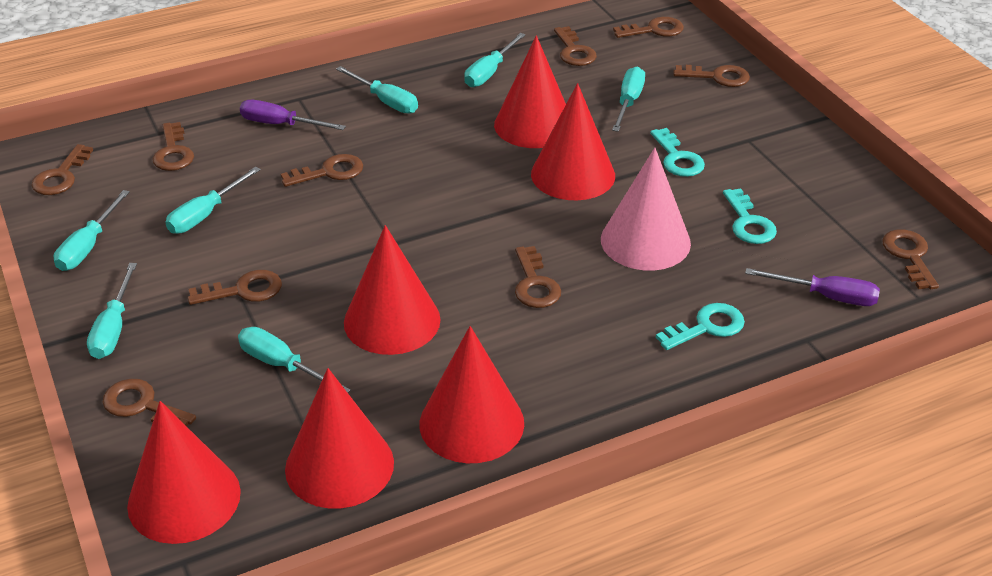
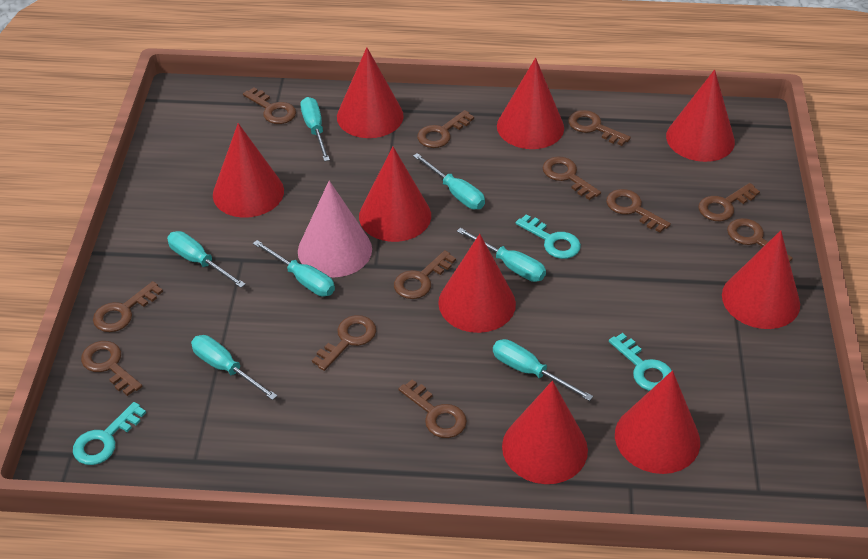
brown key: 10 -> 12
purple screwdriver: 2 -> 0
red cone: 6 -> 9

